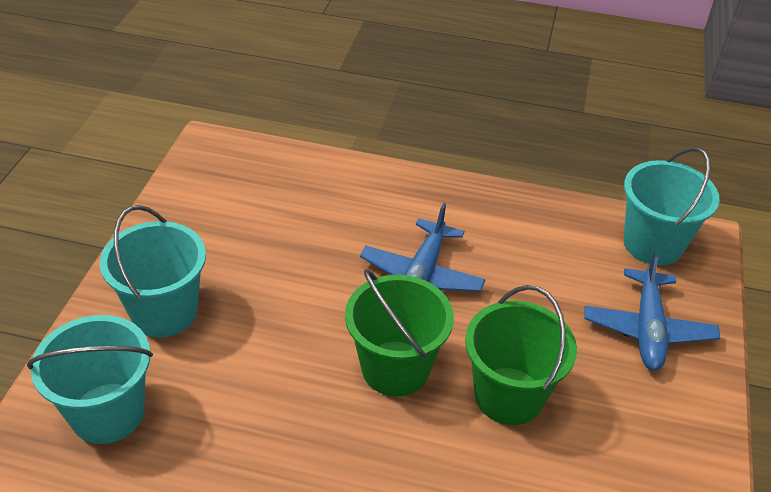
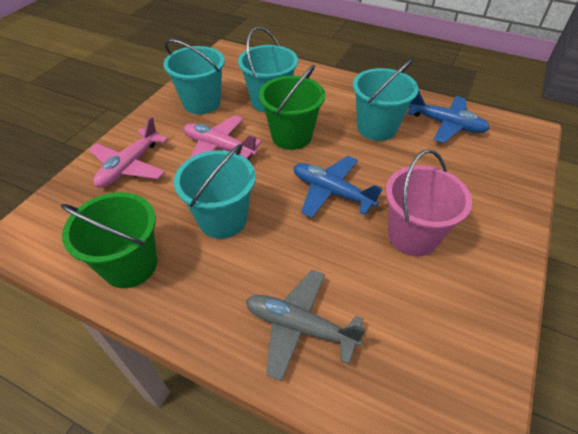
grey plane: 0 -> 1
pink bucket: 0 -> 1
pink plane: 0 -> 2
turquoise bucket: 3 -> 4

